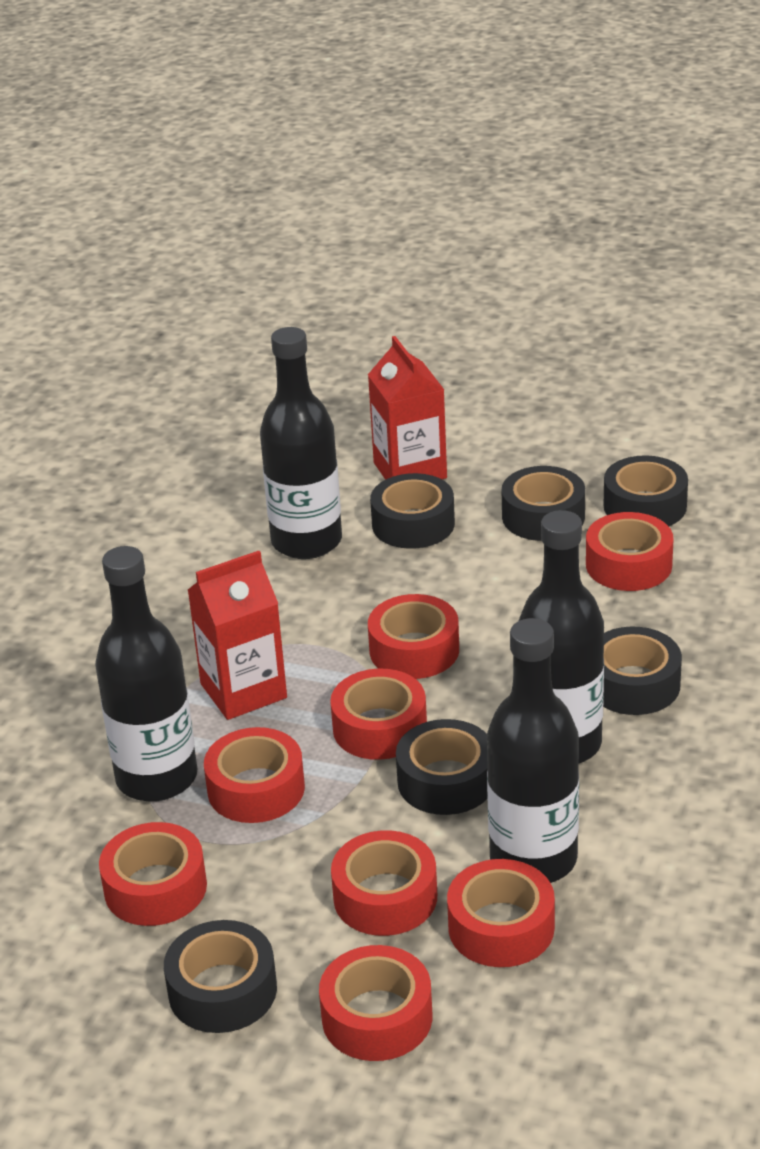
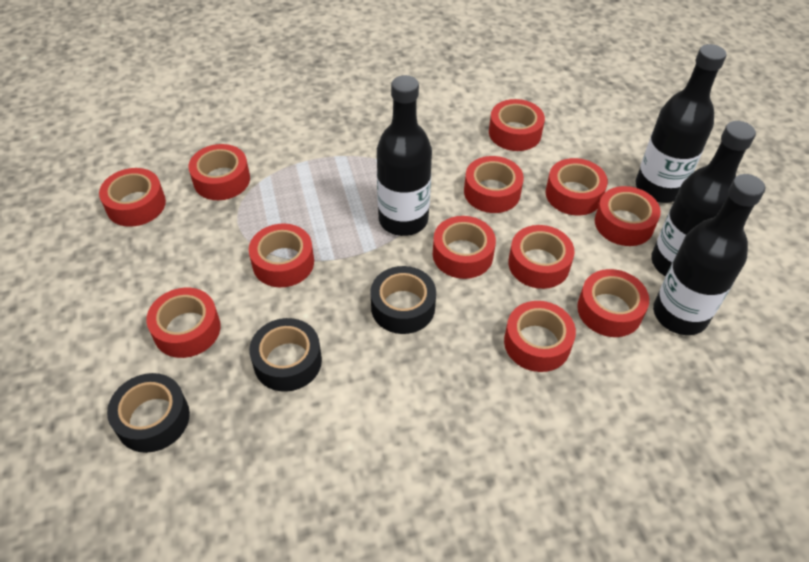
black tape: 6 -> 3
red carton: 2 -> 0
red tape: 8 -> 12

